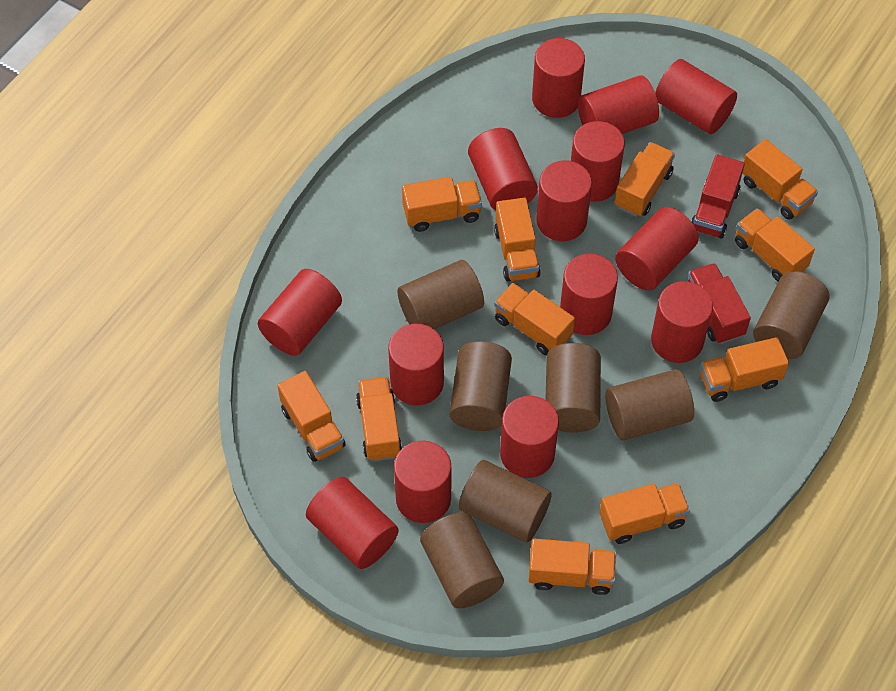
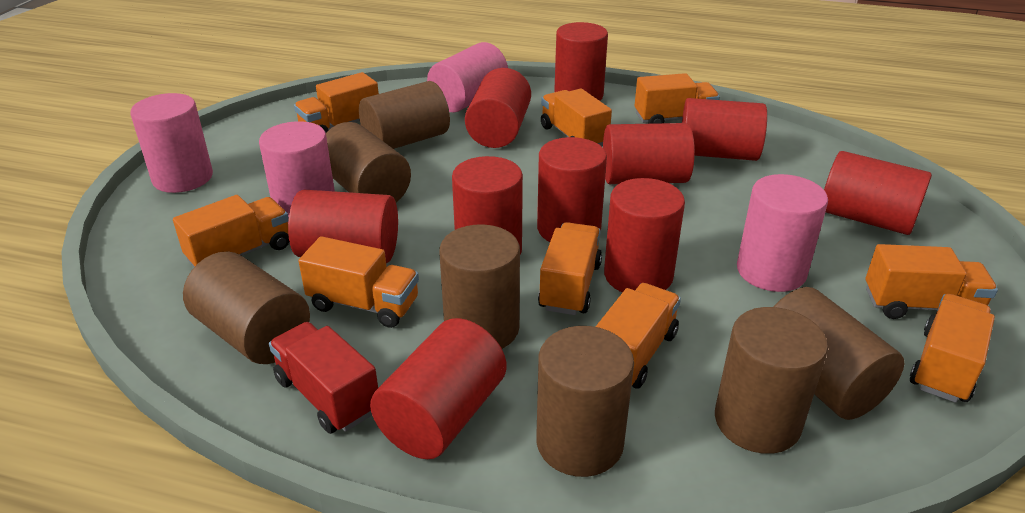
orange truck: 11 -> 9
pink cylinder: 0 -> 4
red cylinder: 14 -> 10
red truck: 2 -> 1

